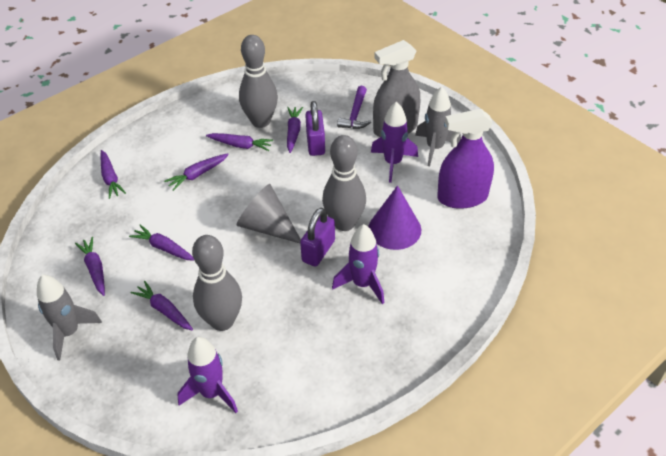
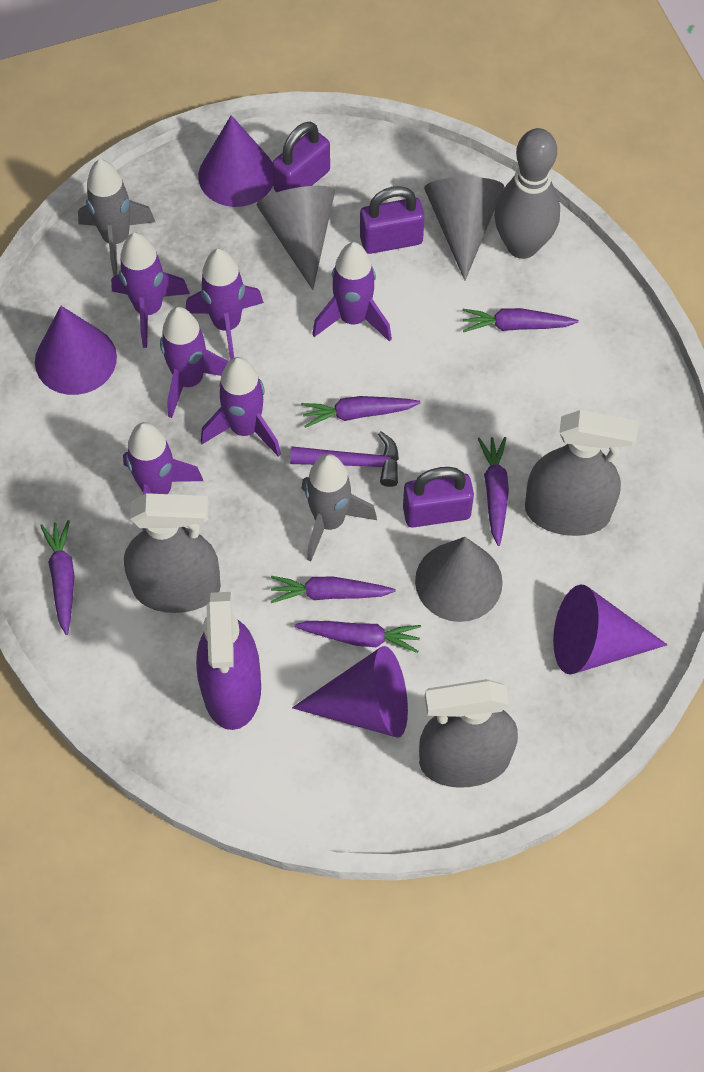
grey bowling pin: 3 -> 1
grey cone: 1 -> 3
grey spray bottle: 1 -> 3
purple carrot: 7 -> 6
purple cone: 1 -> 4
purple padlock: 2 -> 3
purple rocket: 3 -> 6

